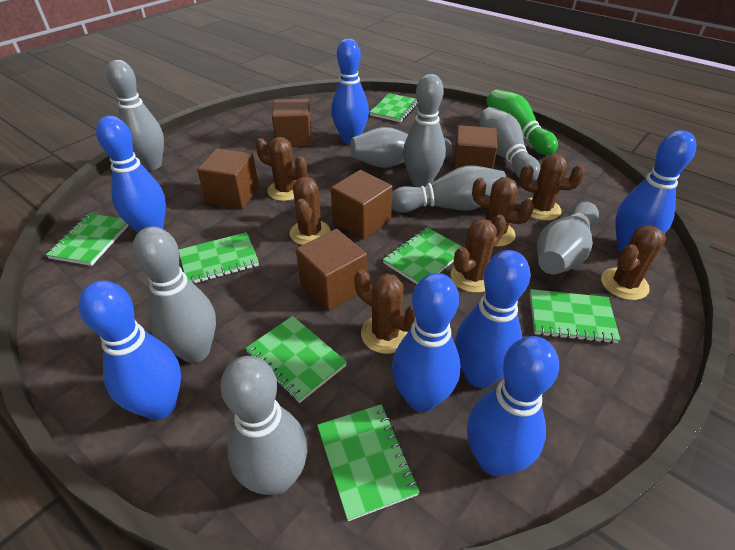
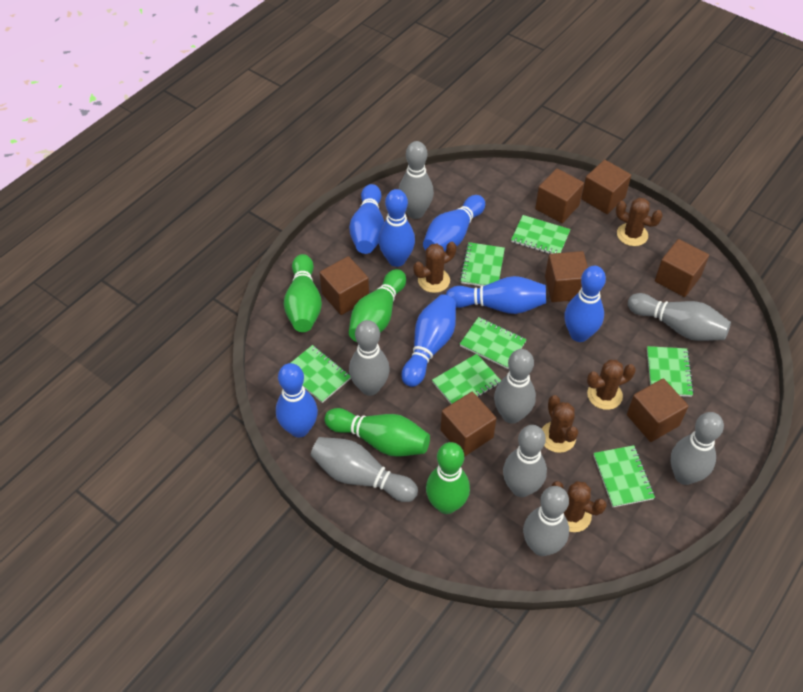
brown cactus: 7 -> 5
brown cube: 5 -> 7
green bowling pin: 1 -> 4

